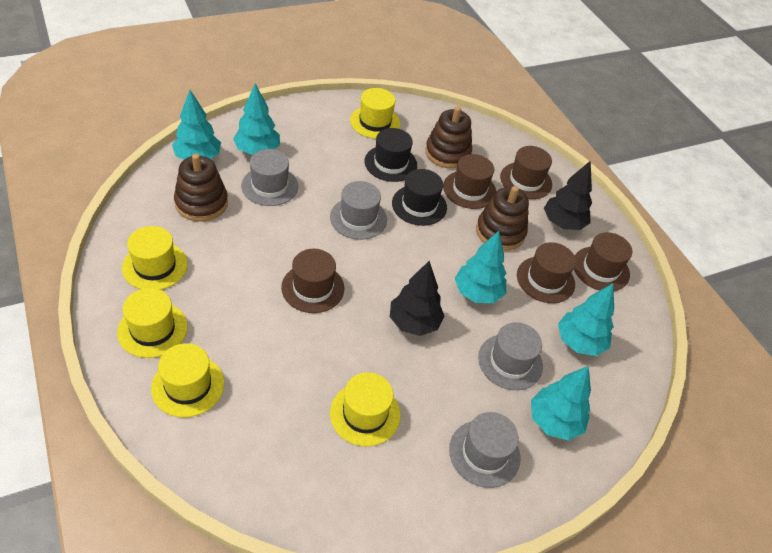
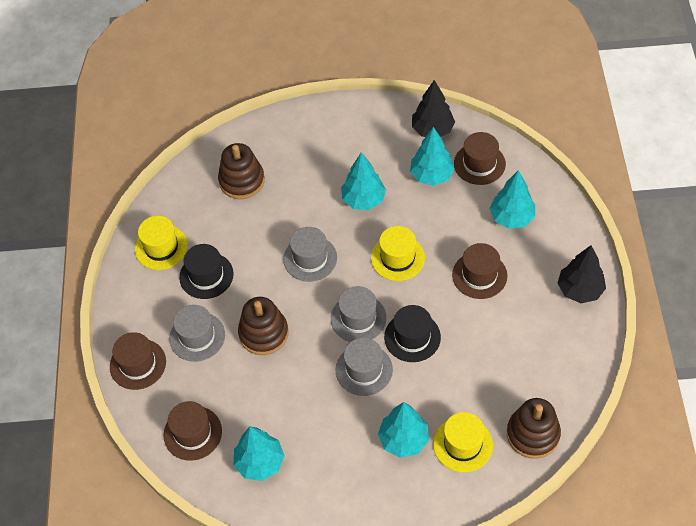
brown hat: 5 -> 4
yellow hat: 5 -> 3

